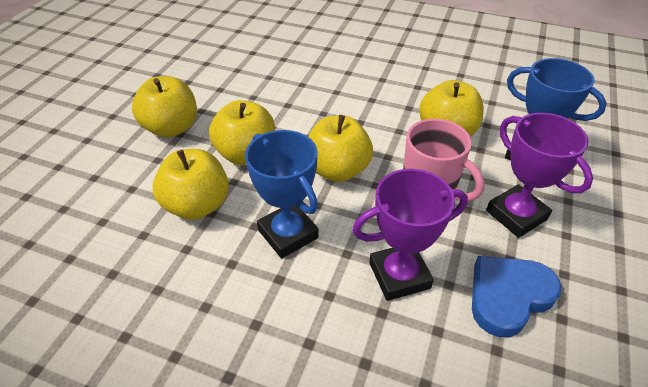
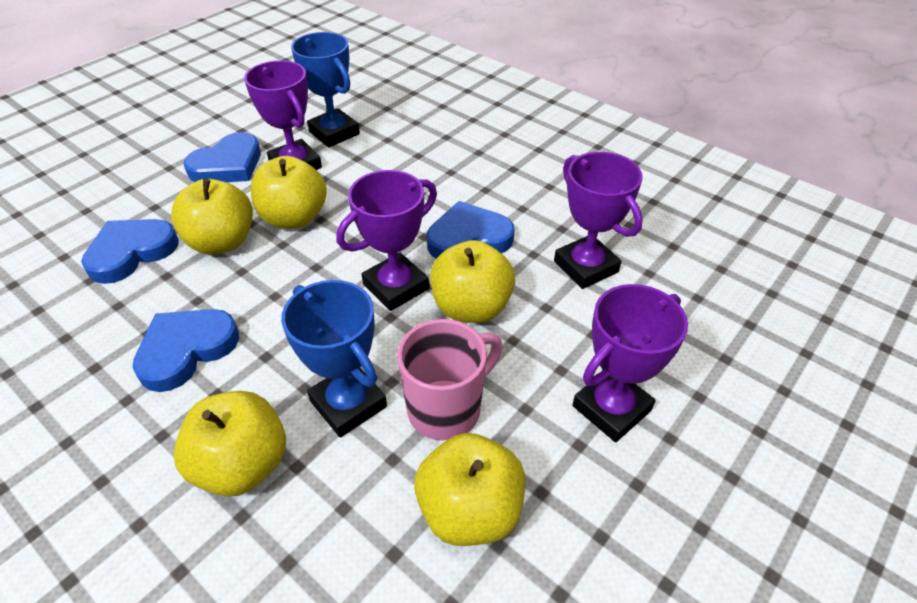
blue heart: 1 -> 4
purple trophy: 2 -> 4

